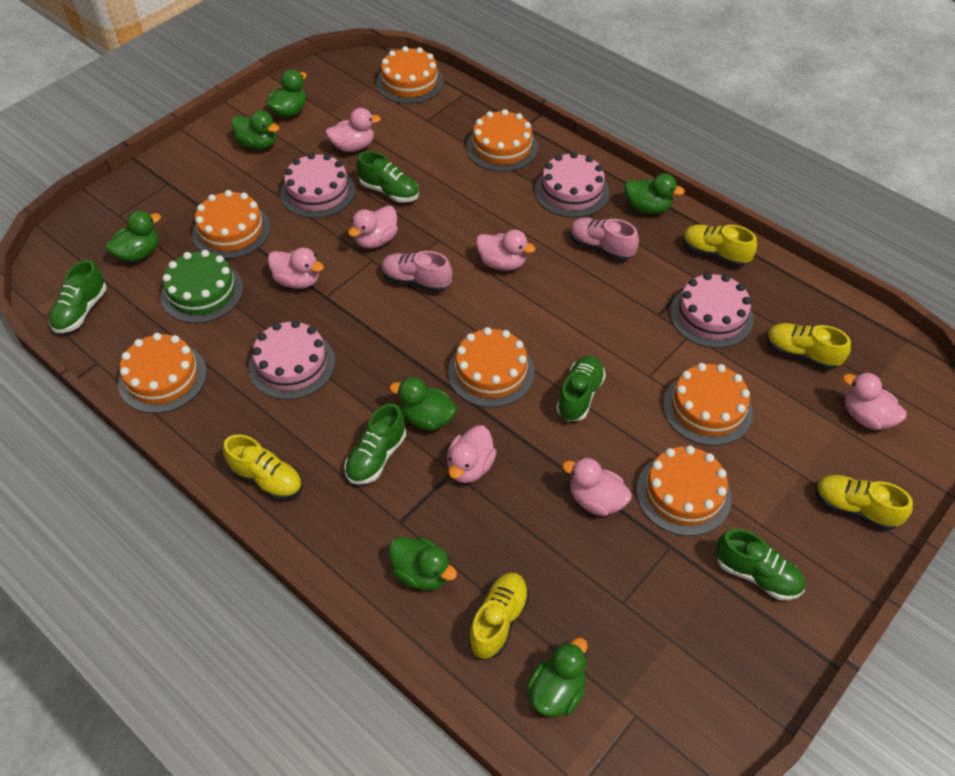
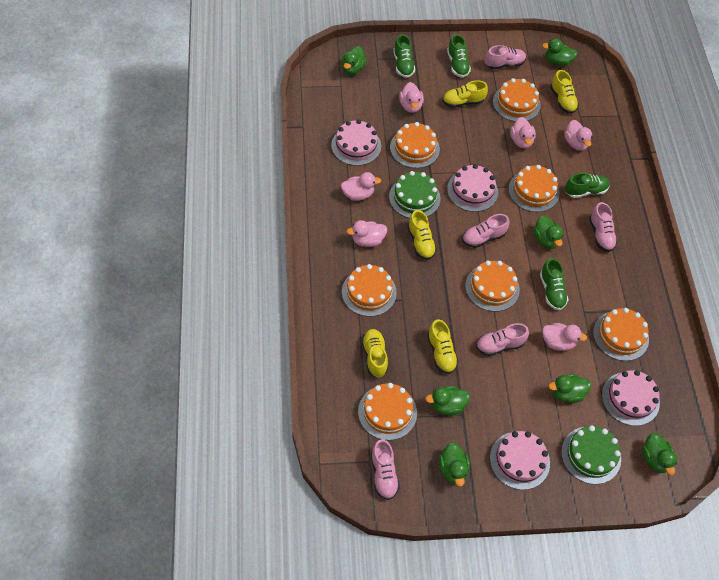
green cake: 1 -> 2
green shoe: 5 -> 4
pink duck: 7 -> 6
pink shoe: 2 -> 5

